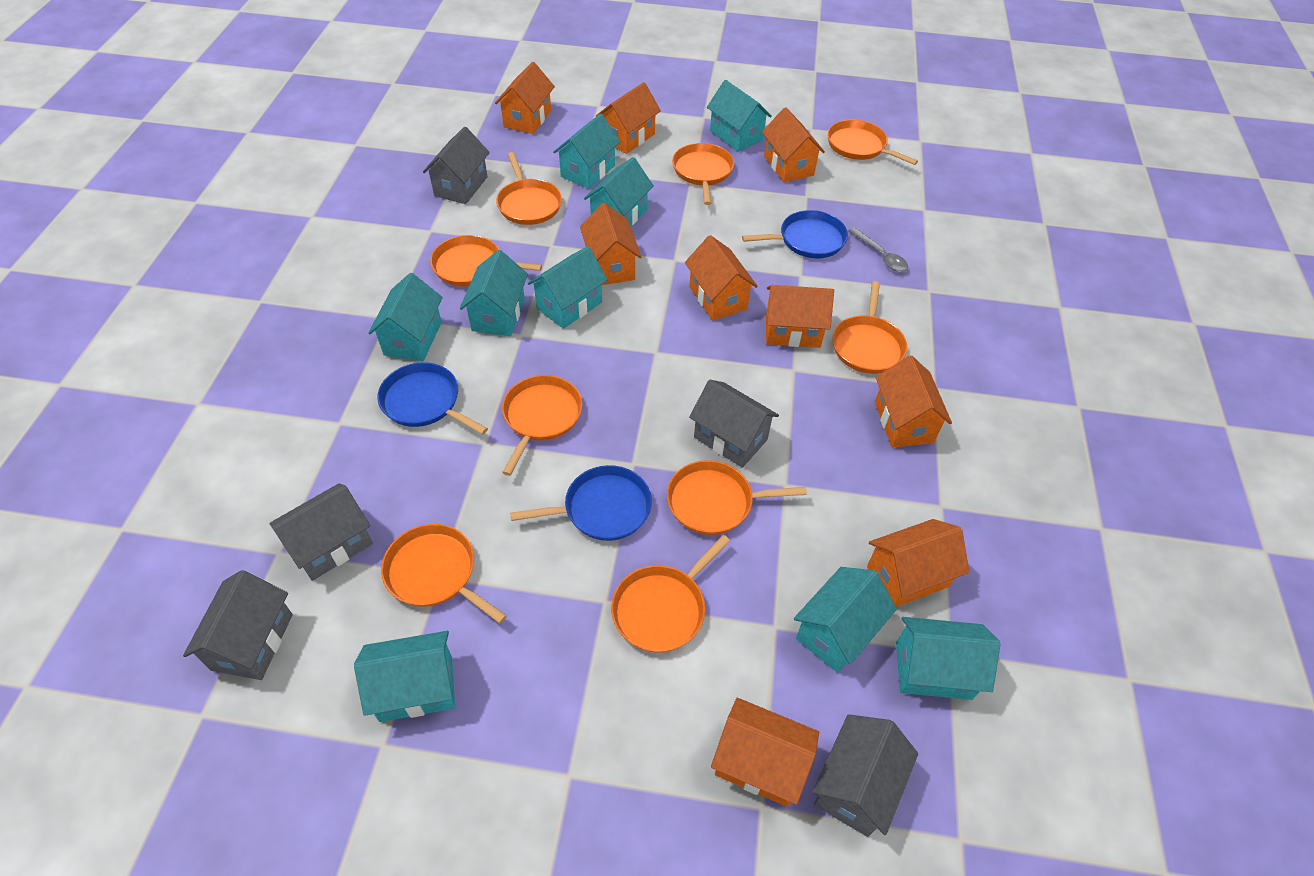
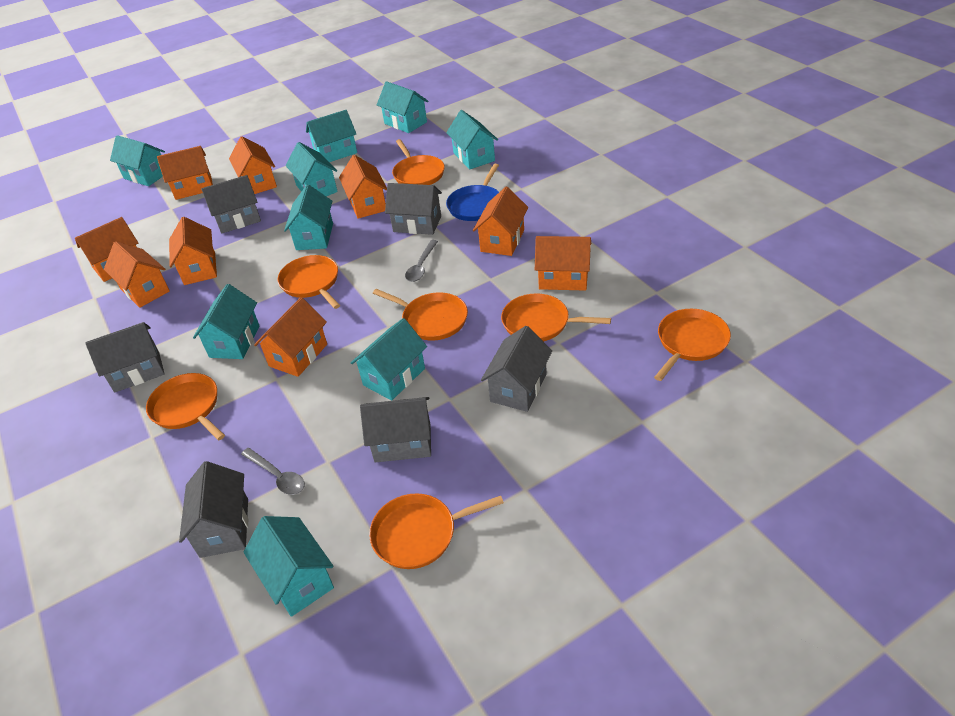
blue pan: 3 -> 1
grey house: 5 -> 6
grey spoon: 1 -> 2
orange pan: 9 -> 7

